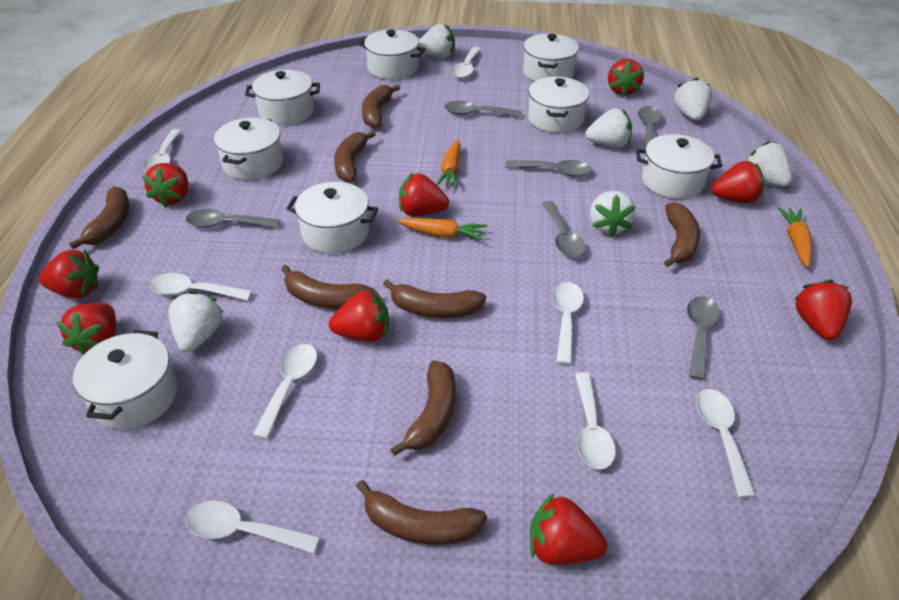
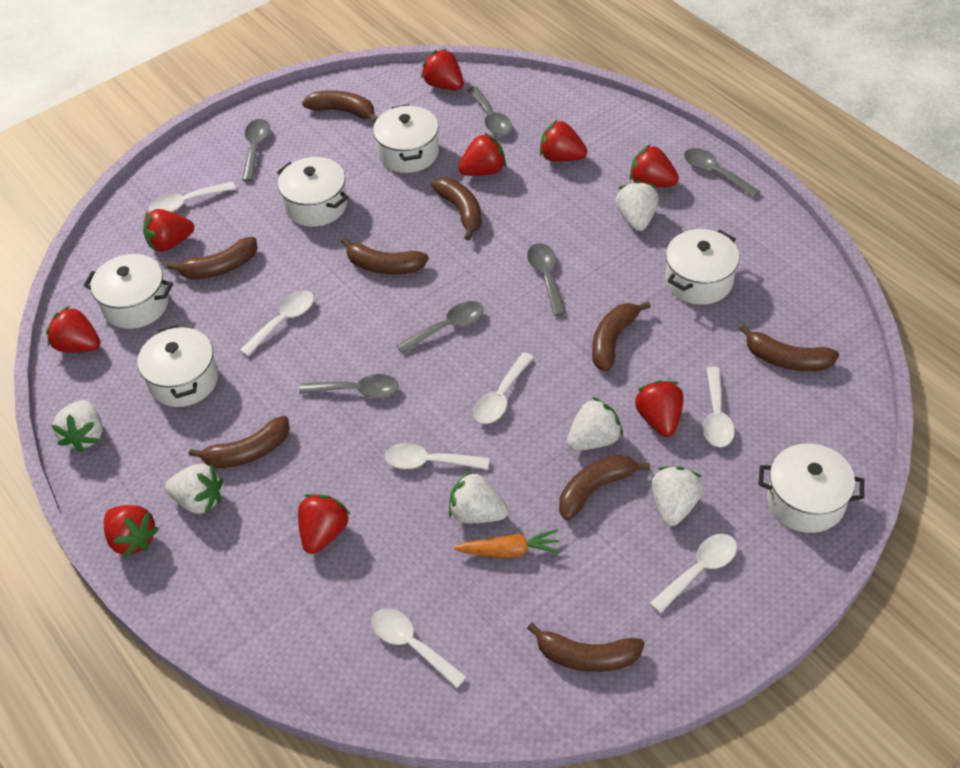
brown banana: 8 -> 9
orange carrot: 3 -> 1
white pot: 8 -> 6
white spoon: 8 -> 7

